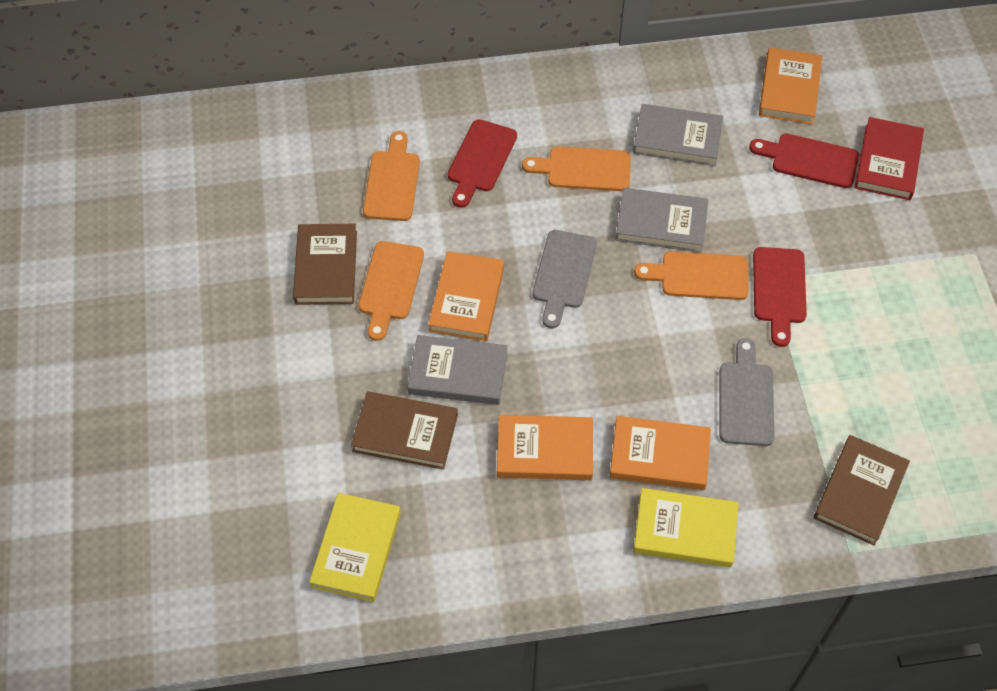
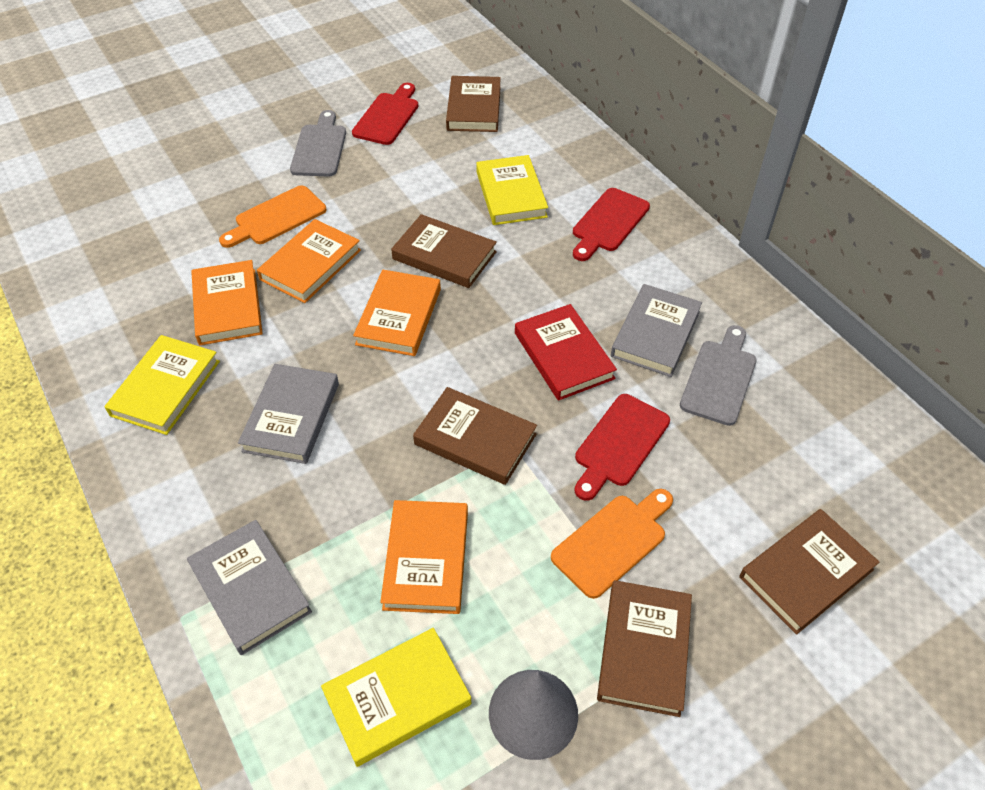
brown book: 3 -> 5
grey cone: 0 -> 1
orange cutting board: 4 -> 2
yellow book: 2 -> 3

